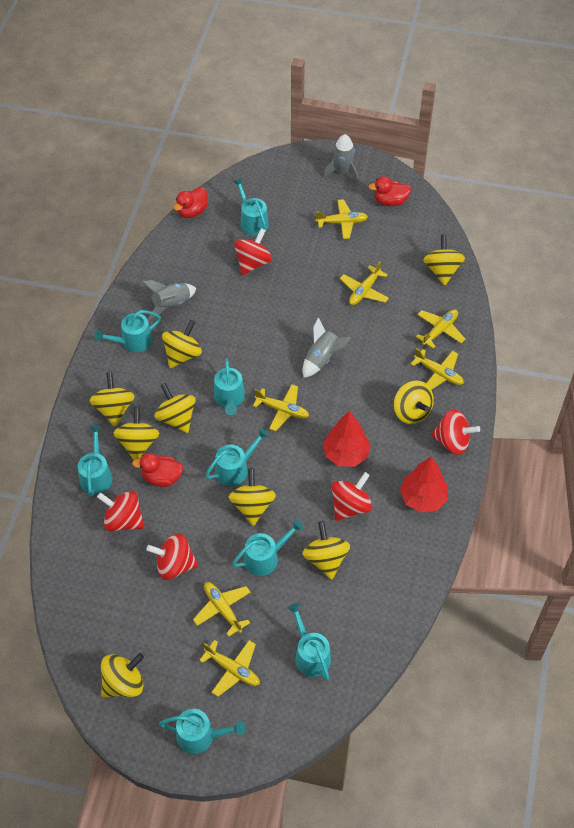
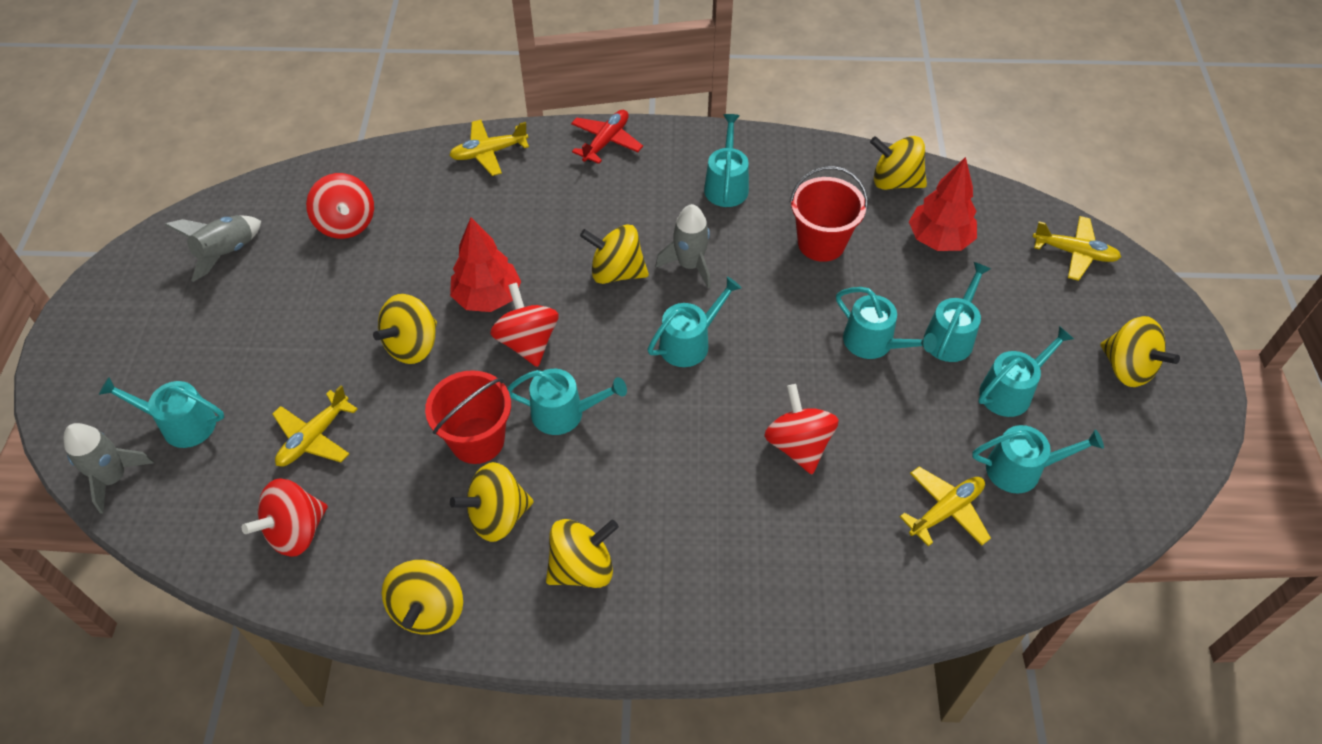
red bucket: 0 -> 2
red duck: 3 -> 0
red plane: 0 -> 1
red spinning top: 5 -> 4
yellow plane: 7 -> 4
yellow spinning top: 9 -> 7

